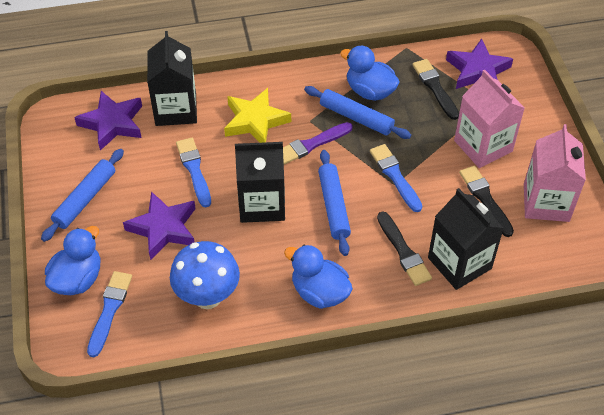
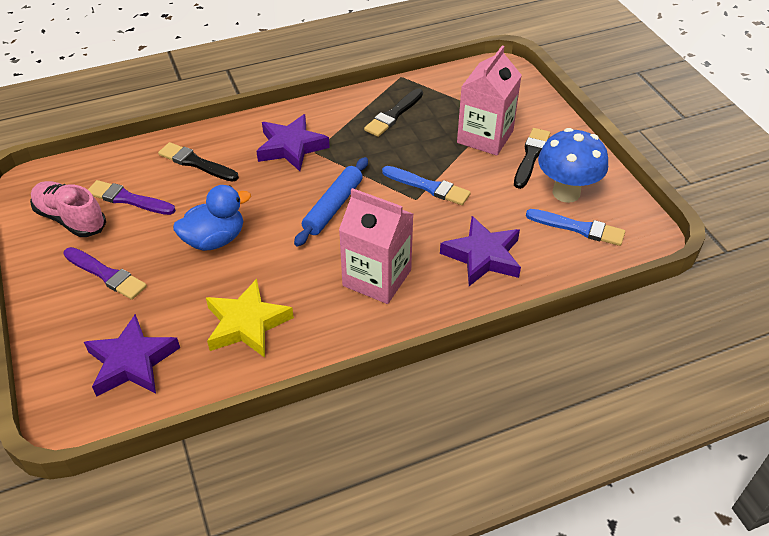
black carton: 3 -> 0
blue brush: 3 -> 2
blue duck: 3 -> 1
blue rolling pin: 3 -> 1
pink shoe: 0 -> 1
purple brush: 1 -> 2

